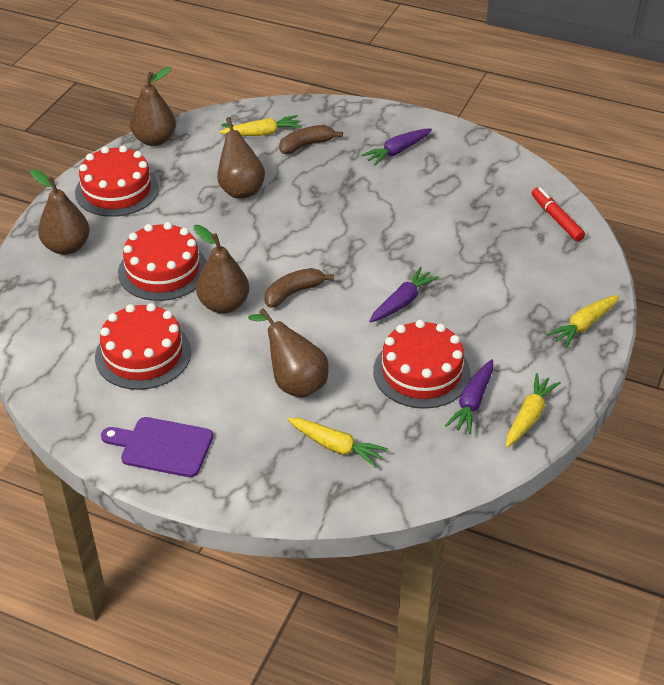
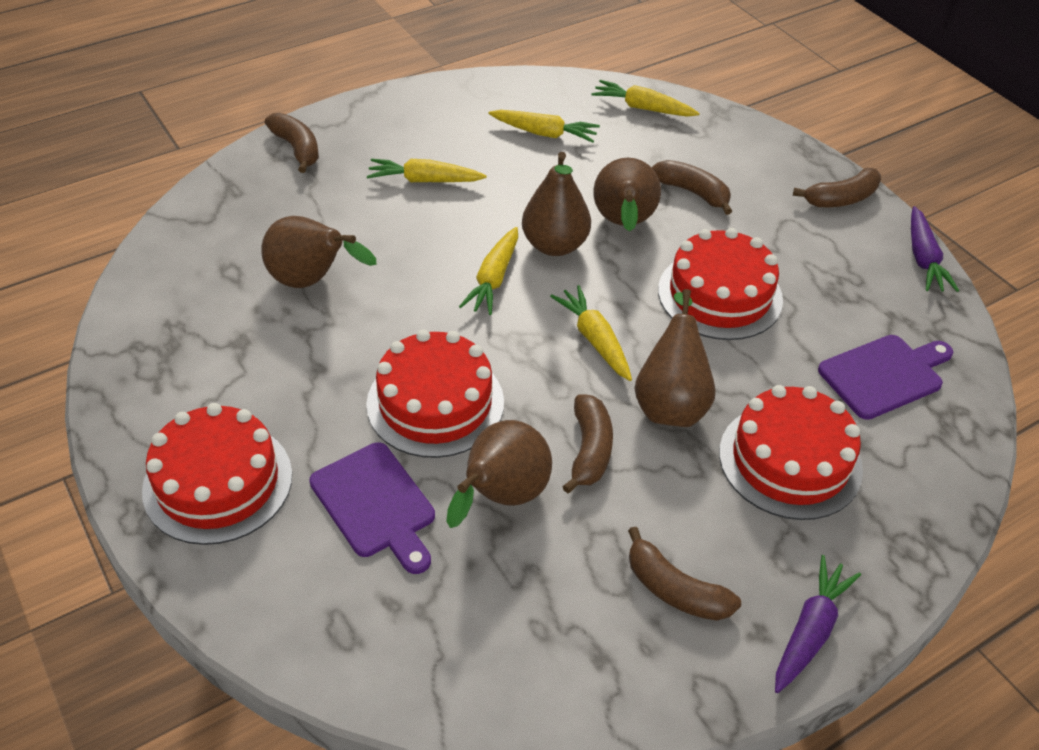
brown banana: 2 -> 5
purple carrot: 3 -> 2
purple cutting board: 1 -> 2
red marker: 1 -> 0
yellow carrot: 4 -> 5

